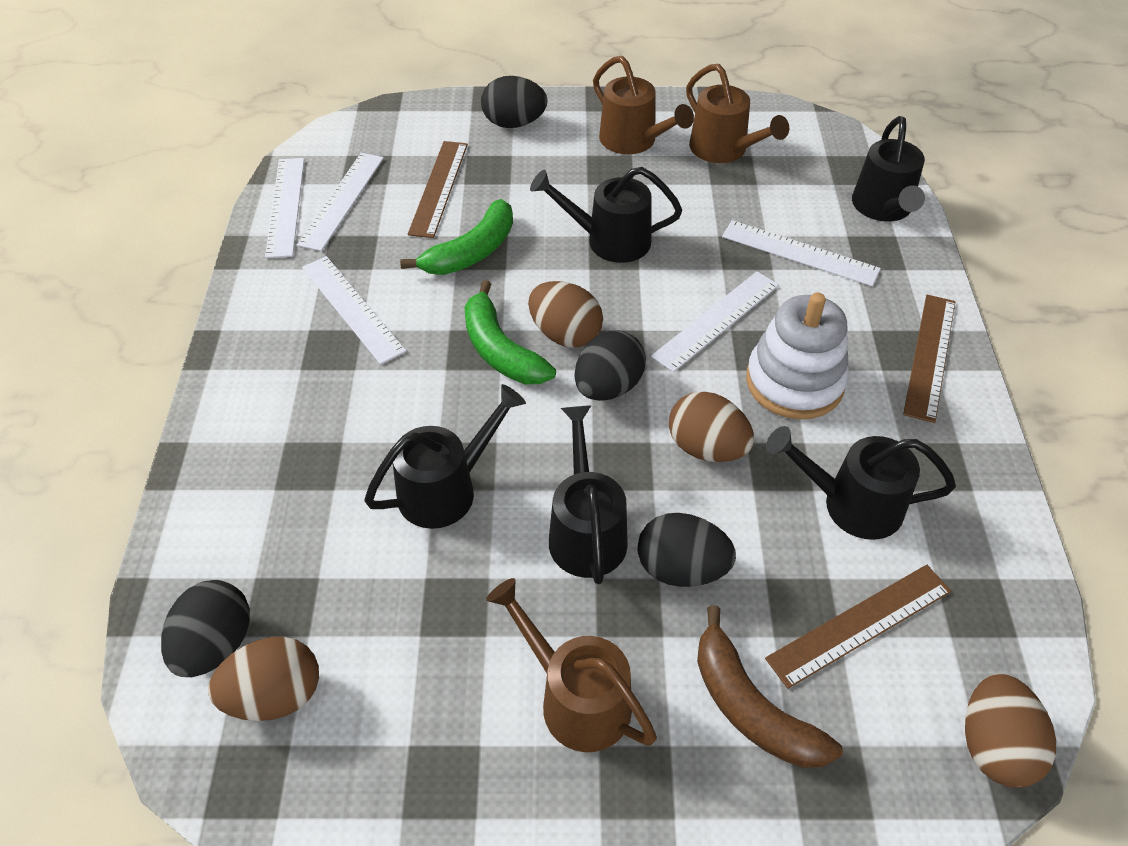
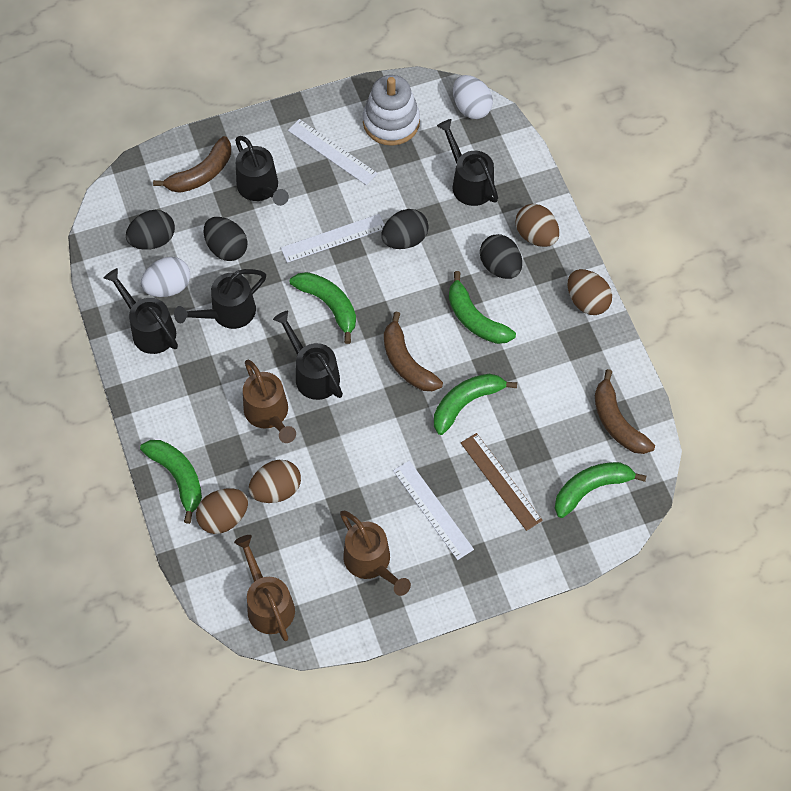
brown banana: 1 -> 3
brown ruler: 3 -> 1
green banana: 2 -> 5
white egg: 0 -> 2
white ruler: 5 -> 3

